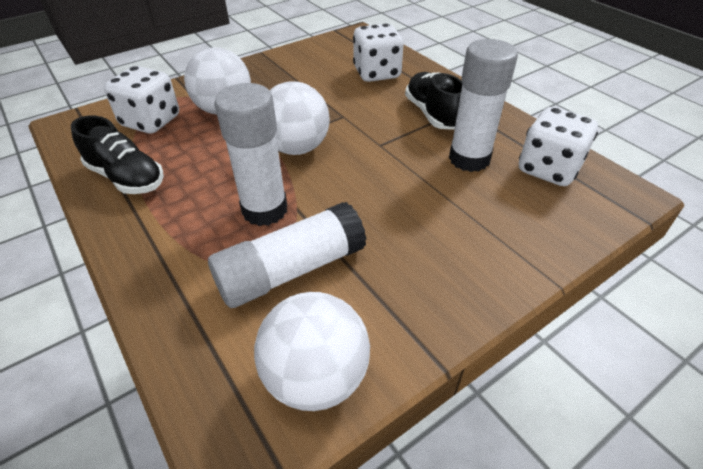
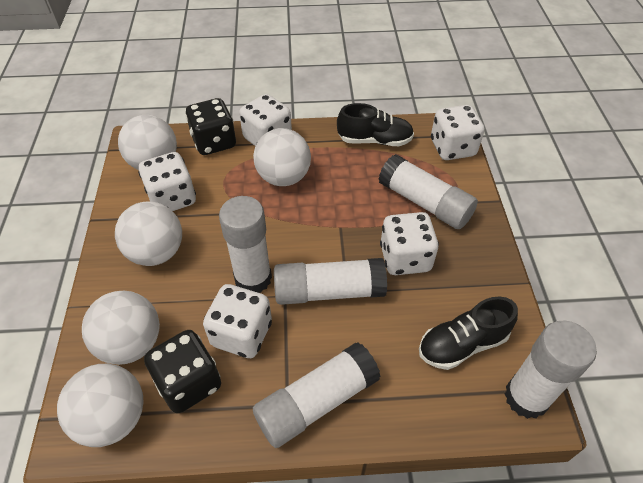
black dice: 0 -> 2
white ball: 3 -> 5
white dice: 3 -> 5
white glue stick: 3 -> 5

